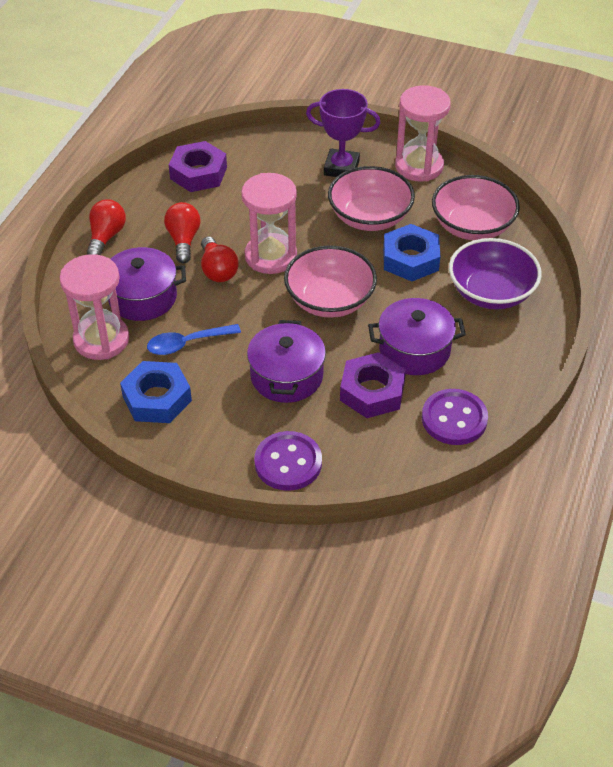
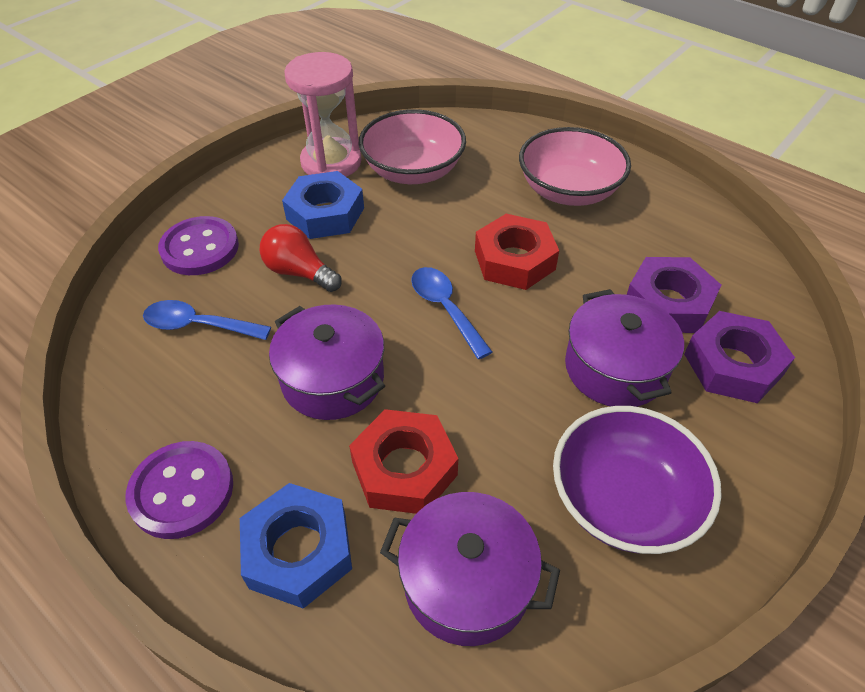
blue spoon: 1 -> 2
pink bowl: 3 -> 2
pink hourglass: 3 -> 1
purple trophy: 1 -> 0
red light bulb: 3 -> 1
red nut: 0 -> 2

